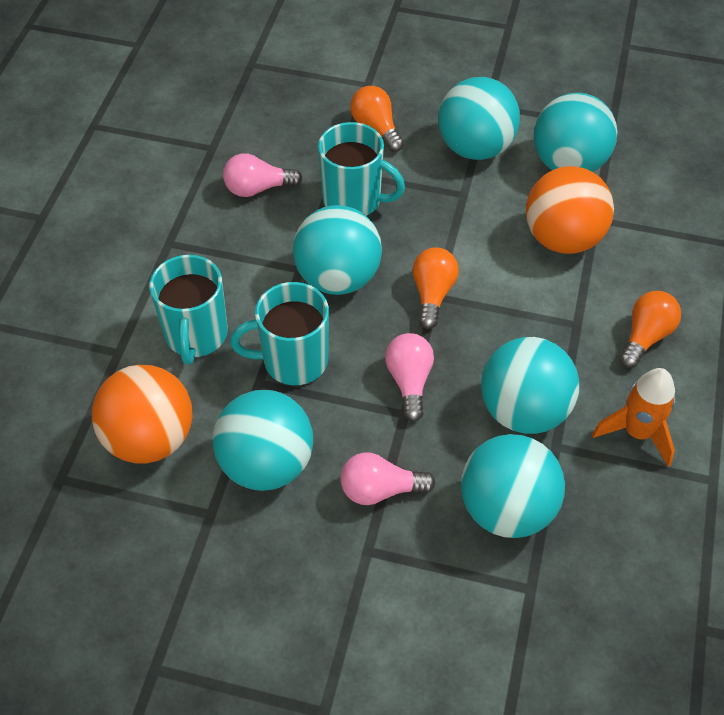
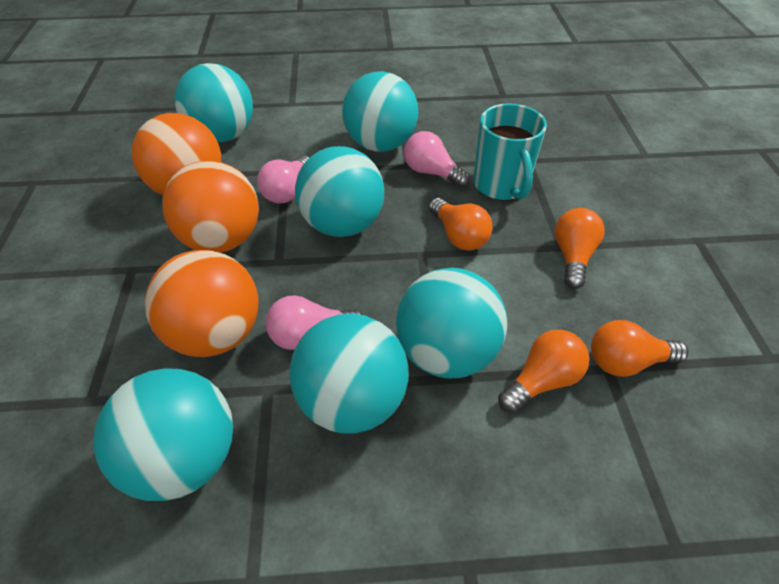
orange ball: 2 -> 3
orange light bulb: 3 -> 4
orange rocket: 1 -> 0
turquoise mug: 3 -> 1

